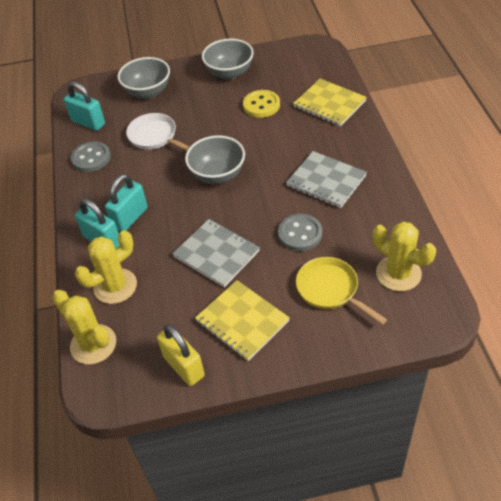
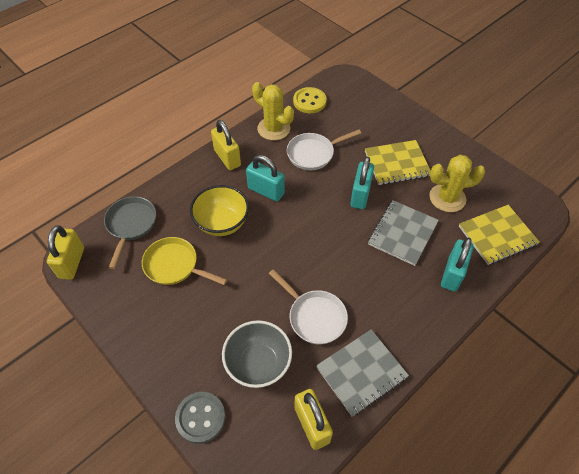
grey bowl: 3 -> 1
grey button: 2 -> 1
grey pan: 0 -> 1
white pan: 1 -> 2
yellow bowl: 0 -> 1
yellow cactus: 3 -> 2
yellow padlock: 1 -> 3

